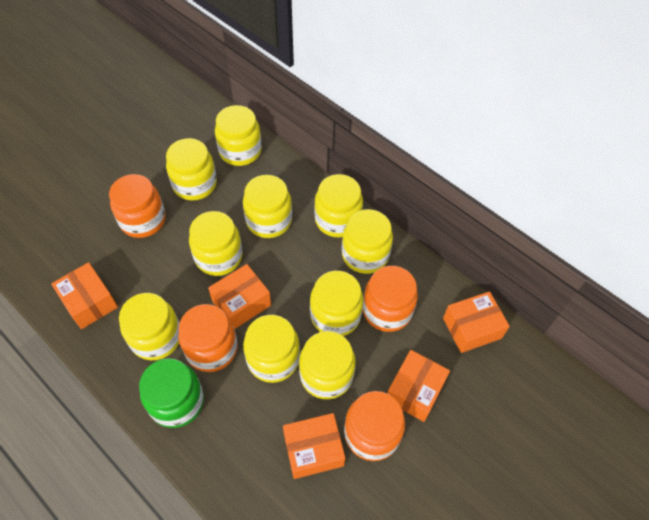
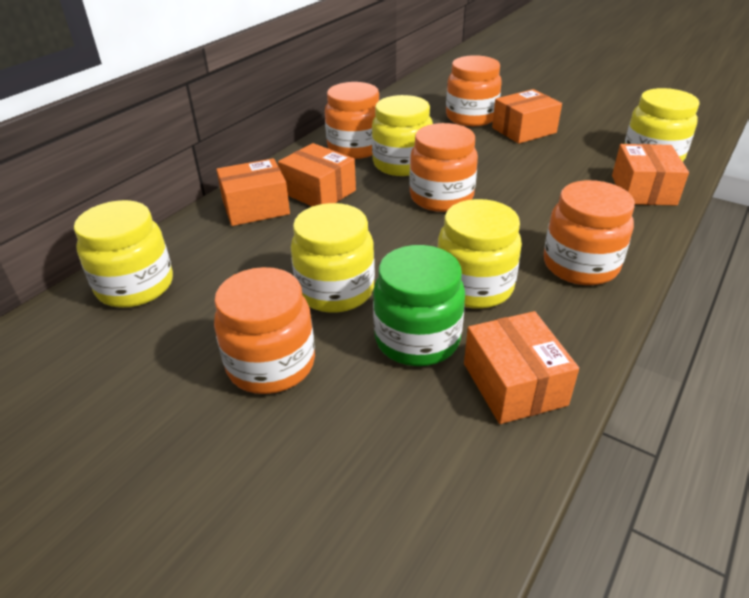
orange jar: 4 -> 5
yellow jar: 10 -> 5

